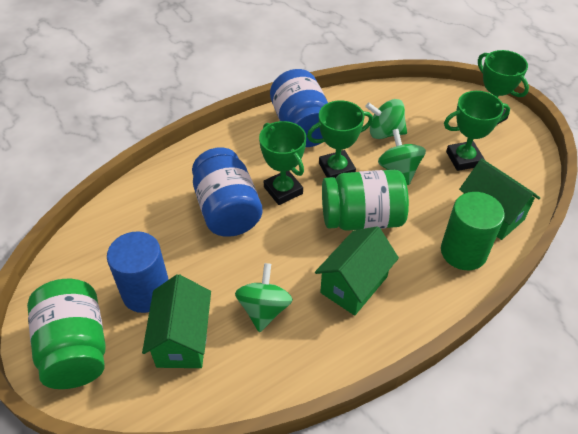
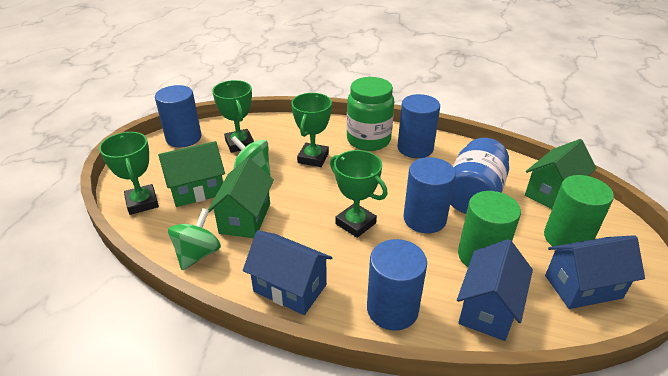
blue cylinder: 1 -> 4
blue house: 0 -> 3
blue jar: 2 -> 1
green cylinder: 1 -> 2
green jar: 2 -> 1
green spinning top: 3 -> 2

